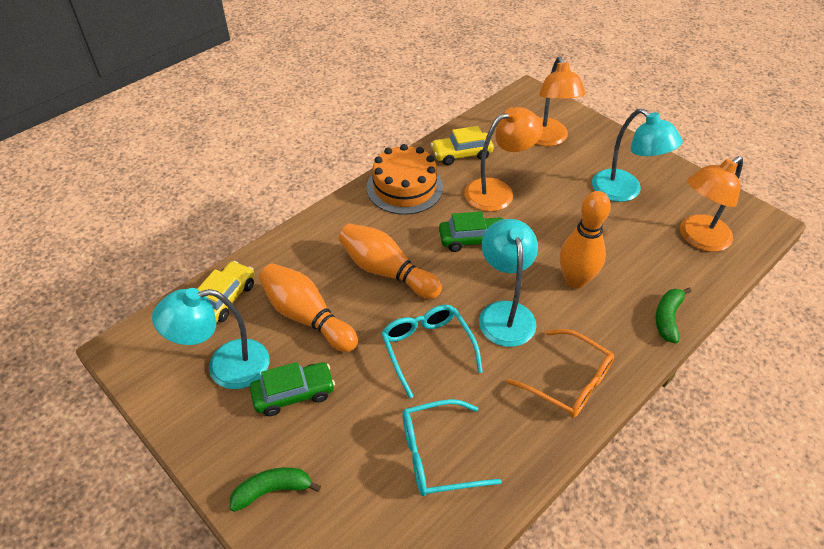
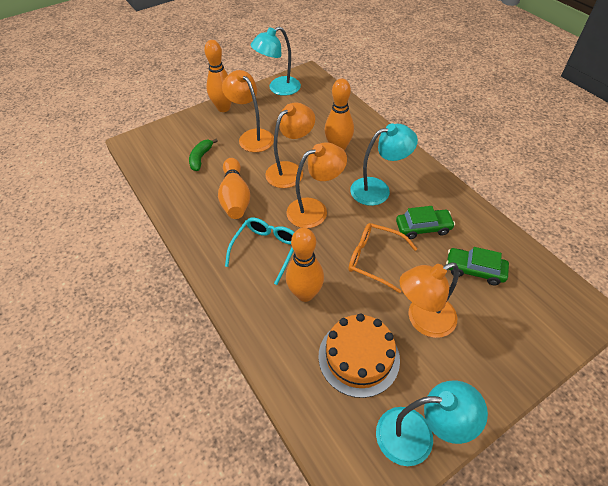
green banana: 2 -> 1
orange bowling pin: 3 -> 4
orange lamp: 3 -> 4
turquoise glasses: 2 -> 1
yellow car: 2 -> 0

